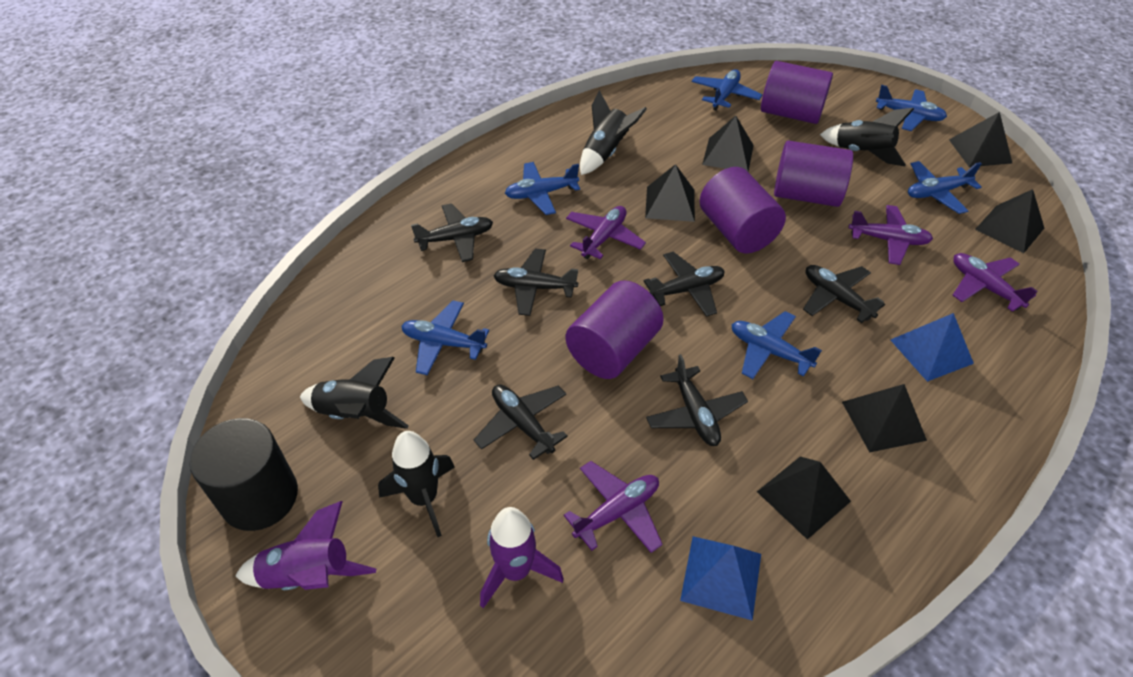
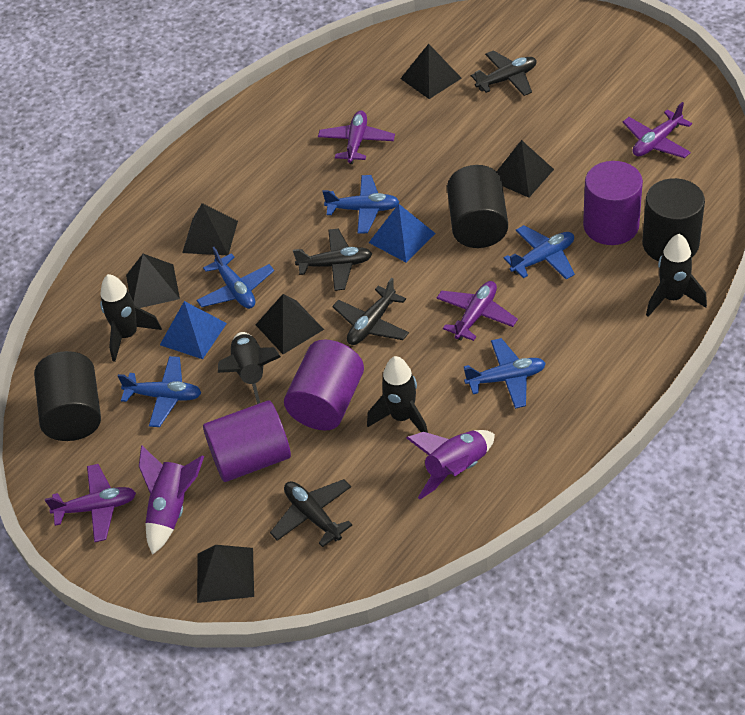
black cylinder: 1 -> 3
black plane: 6 -> 4
blue plane: 6 -> 5
purple cylinder: 4 -> 3

